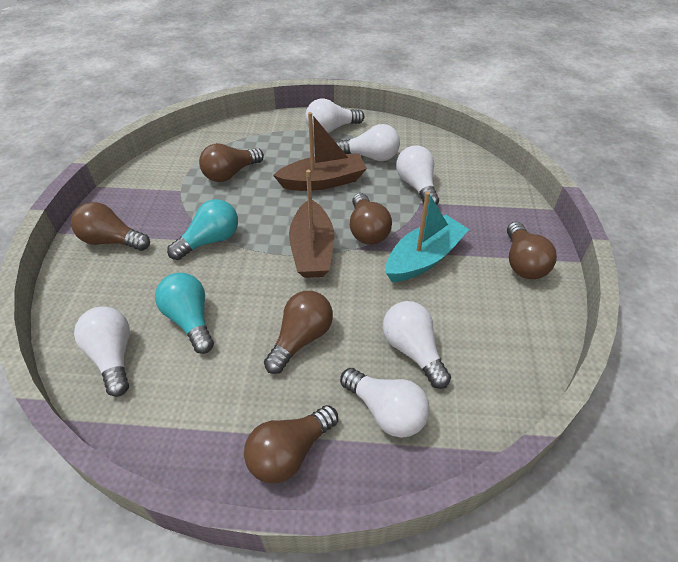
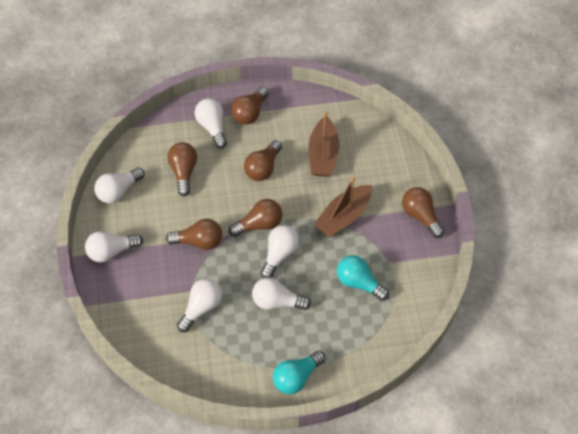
turquoise boat: 1 -> 0

